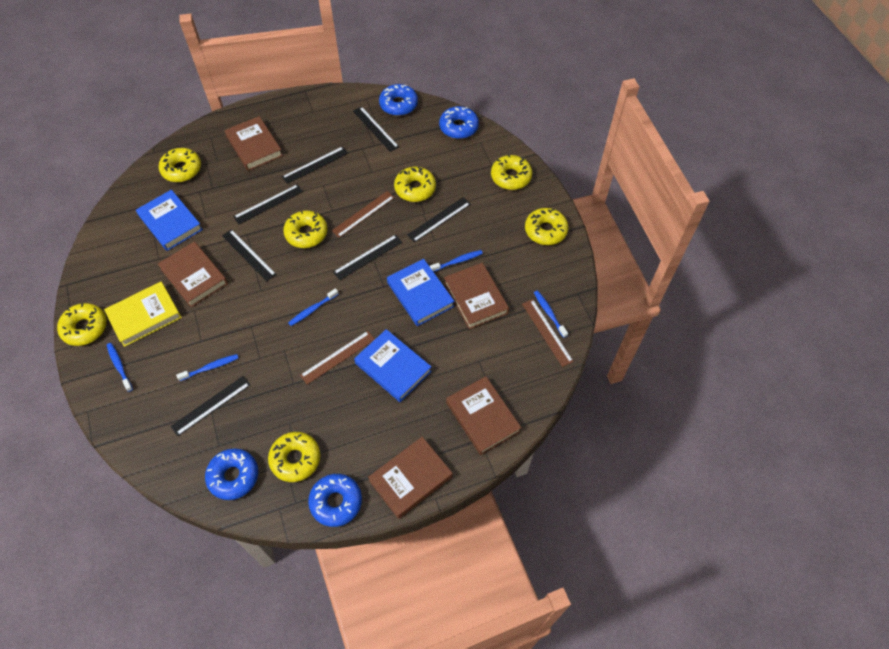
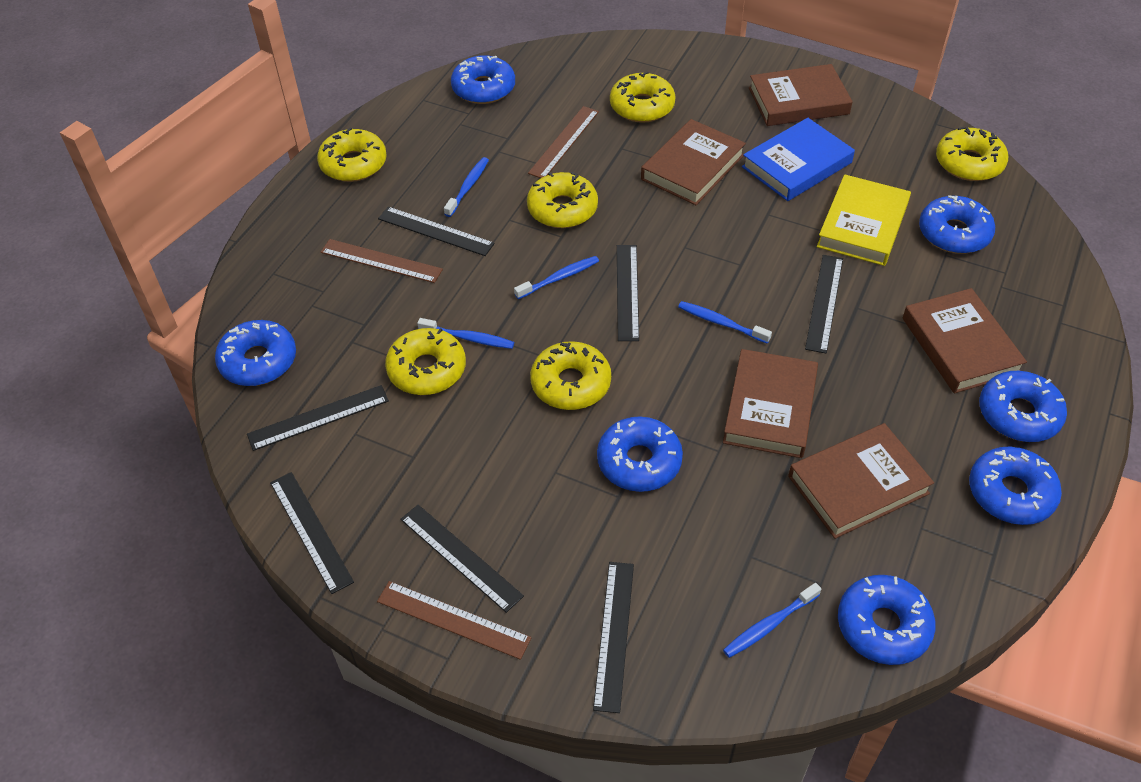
blue book: 3 -> 1
blue donut: 4 -> 7
yellow donut: 7 -> 6

